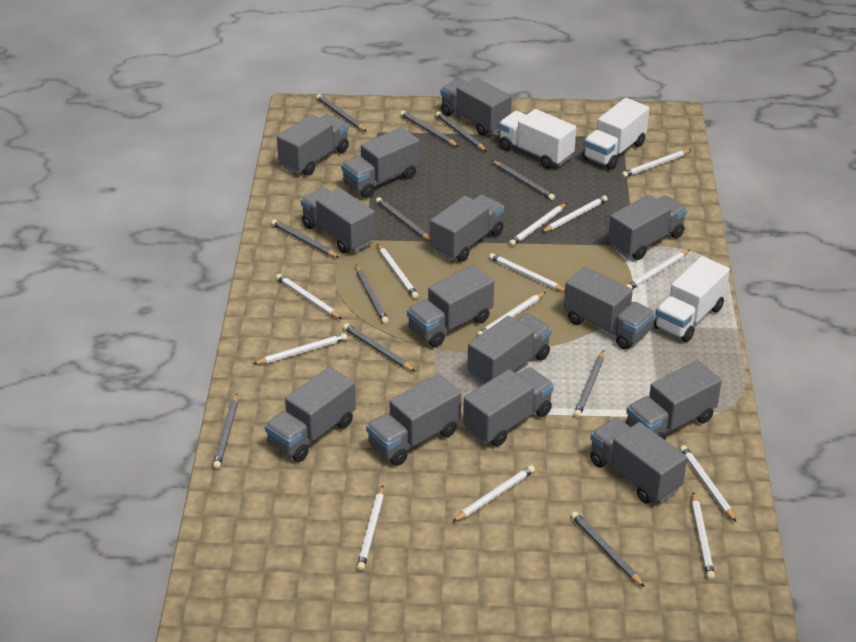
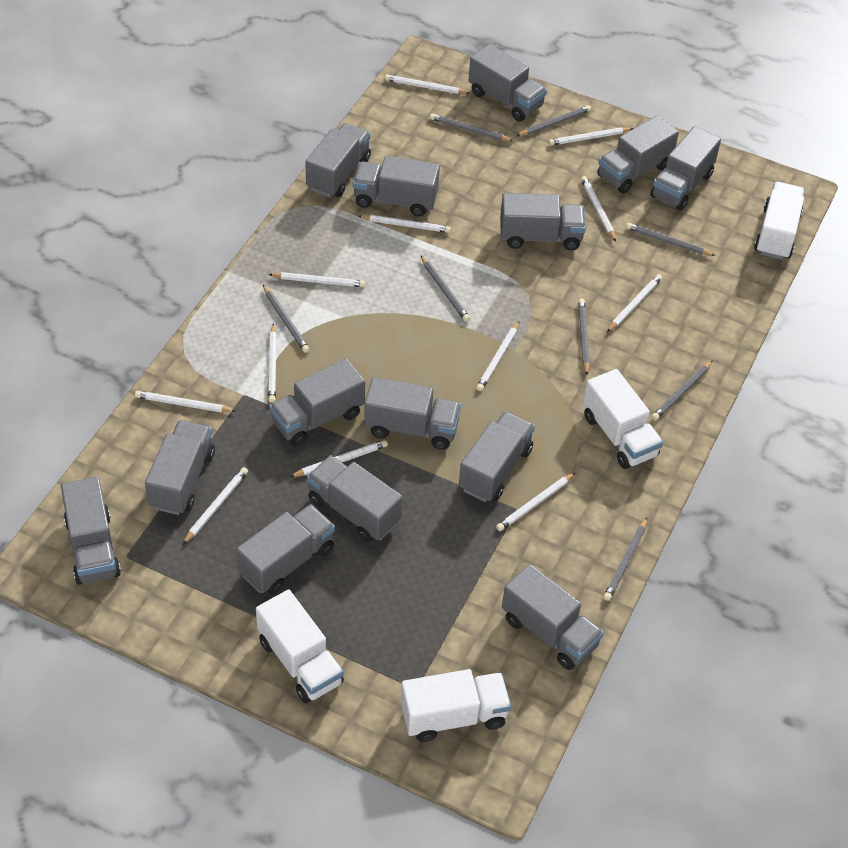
grey pencil: 11 -> 8
white pencil: 13 -> 12
white truck: 3 -> 4

